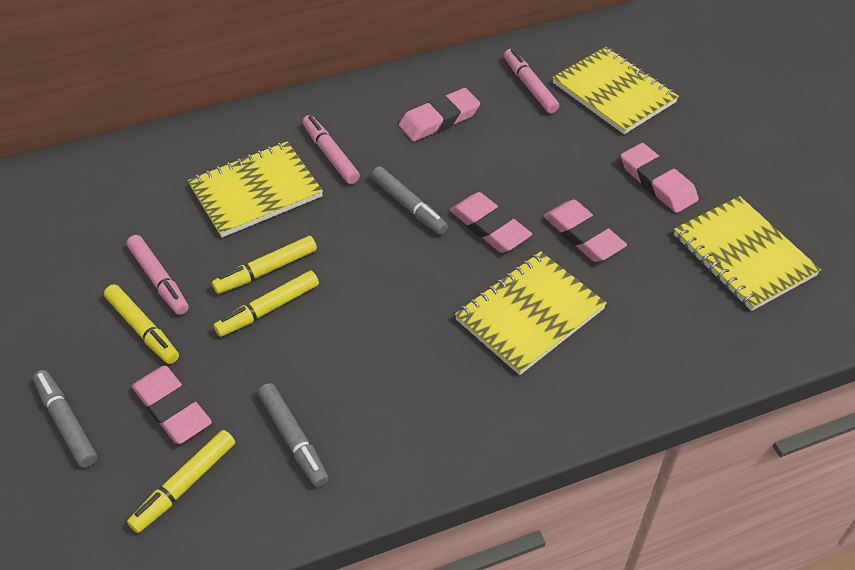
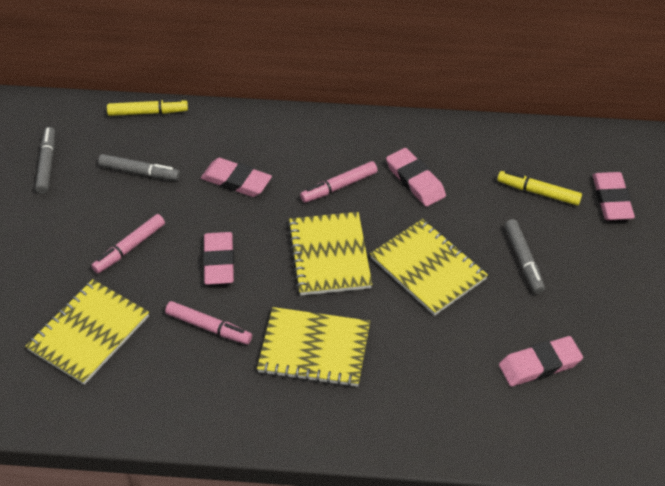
yellow marker: 4 -> 2

